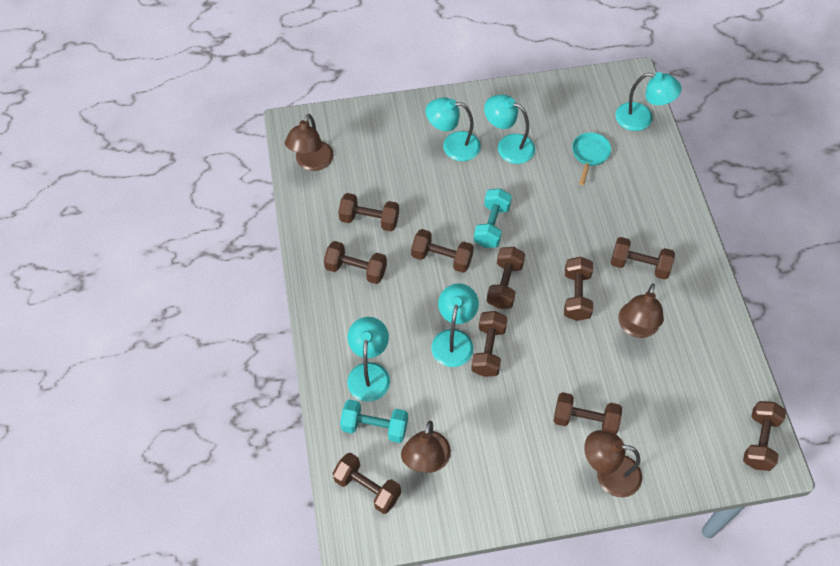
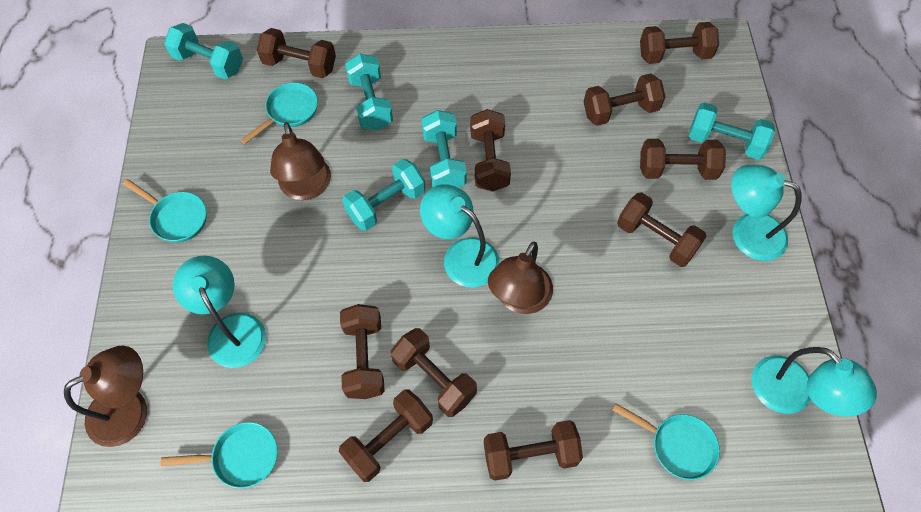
brown lamp: 4 -> 3
turquoise dumbbell: 2 -> 5
turquoise lamp: 5 -> 4
turquoise pan: 1 -> 4

